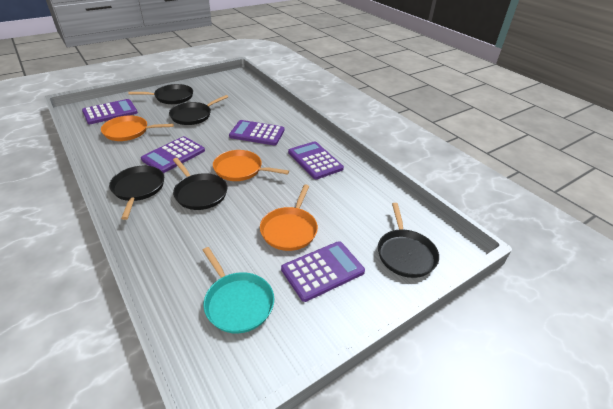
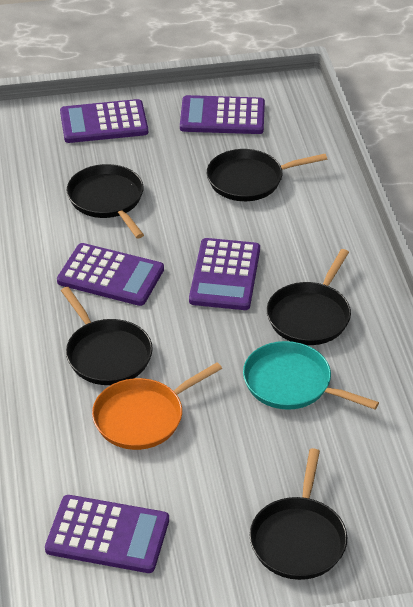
orange pan: 3 -> 1

